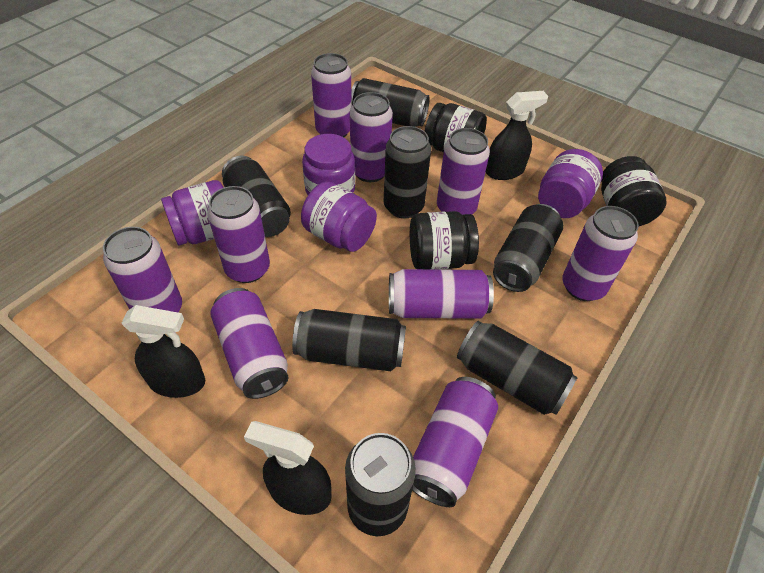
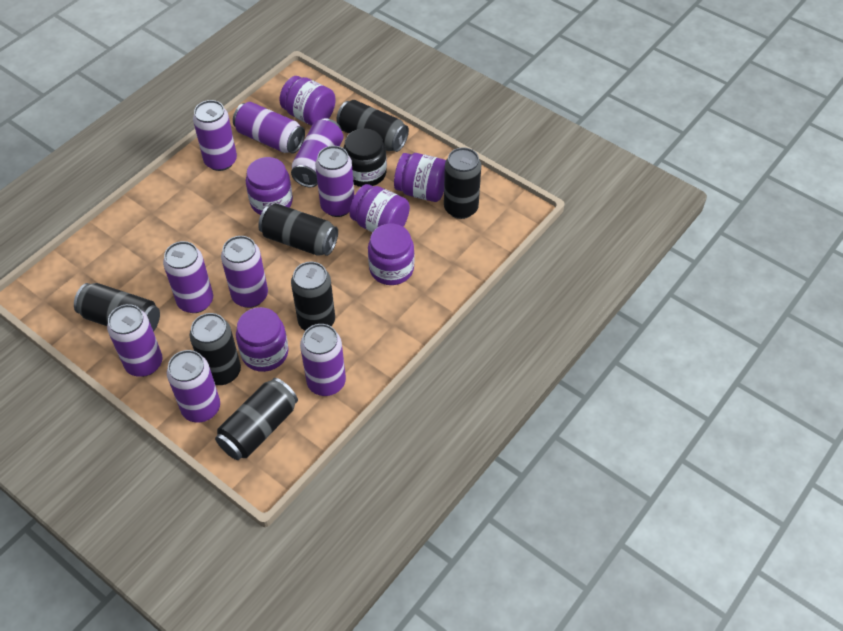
black jar: 3 -> 1
black spray bottle: 3 -> 0
purple jar: 4 -> 6

